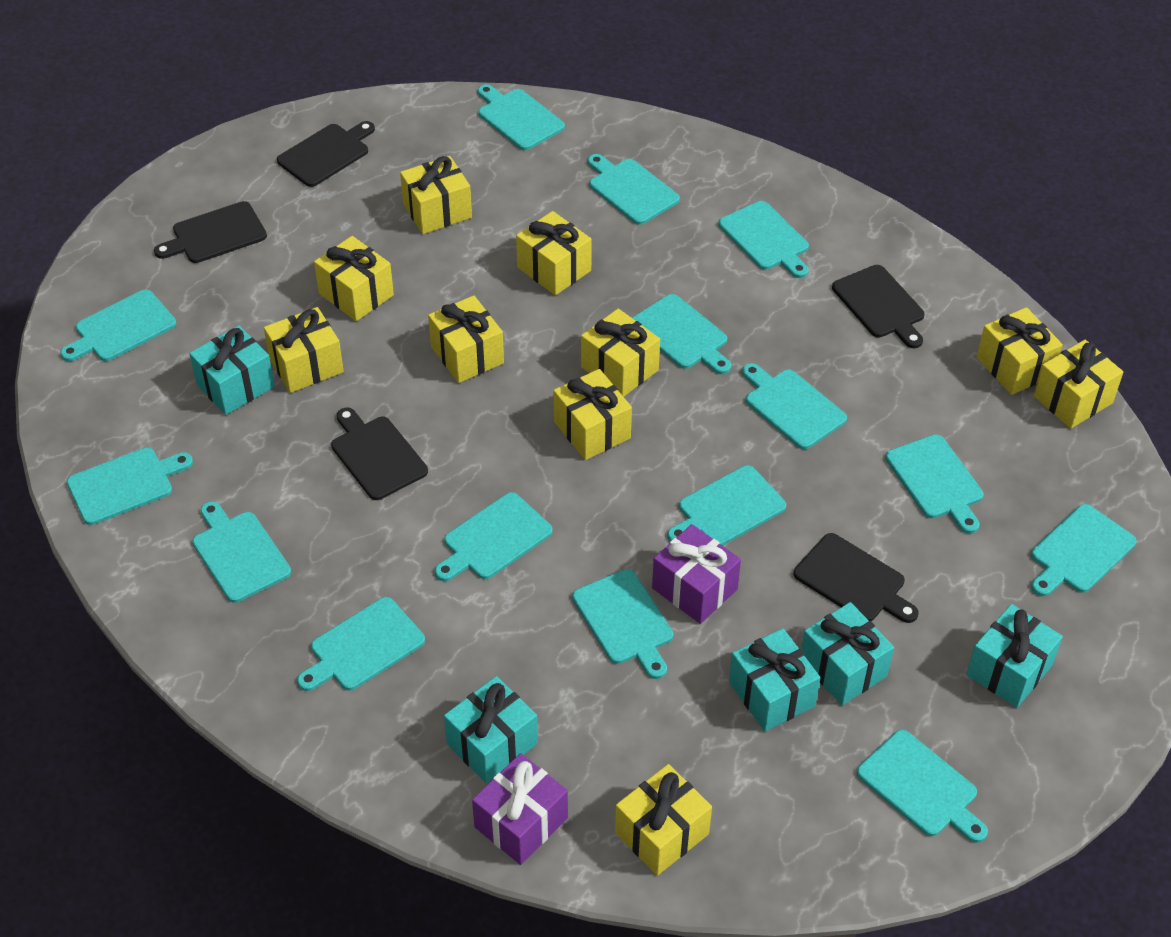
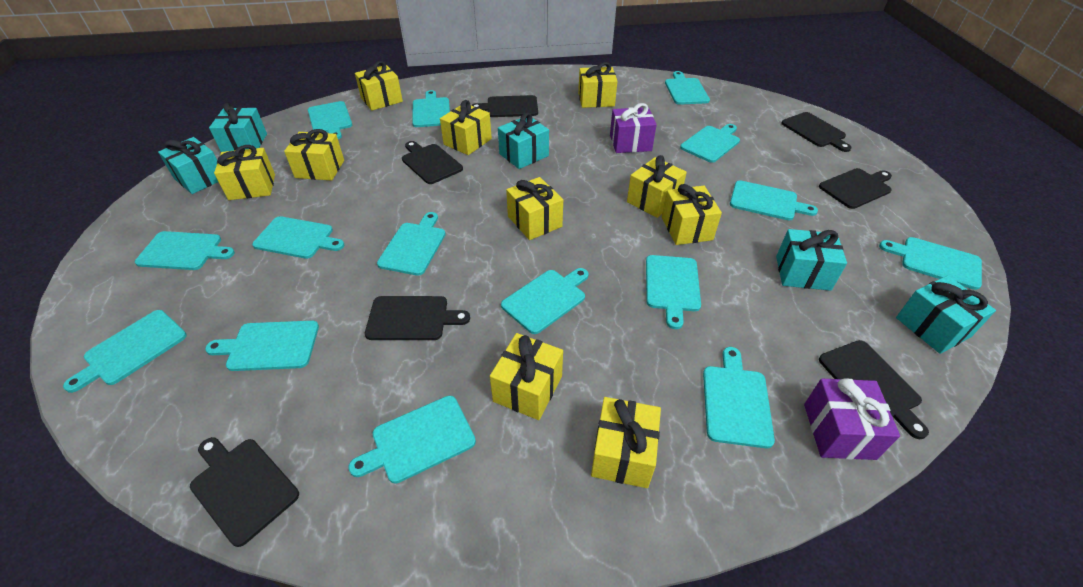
black cutting board: 5 -> 7

